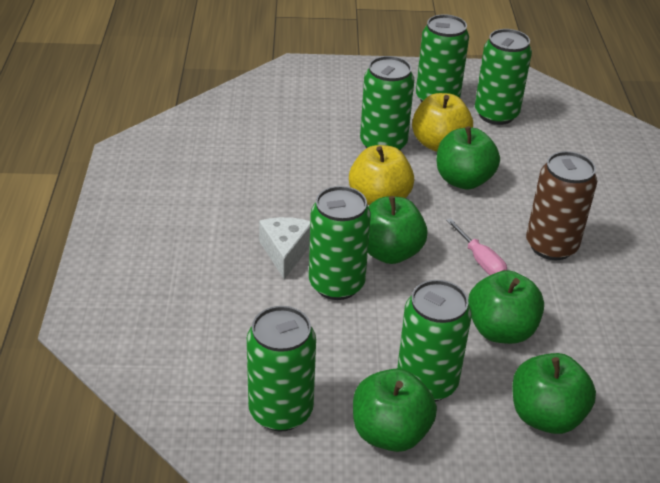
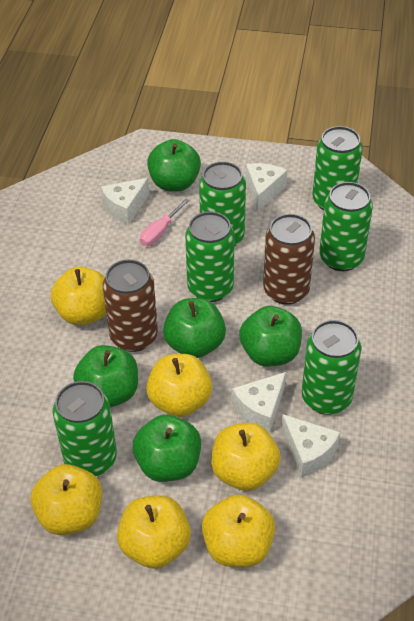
brown can: 1 -> 2
white cheese: 1 -> 4
yellow apple: 2 -> 6

